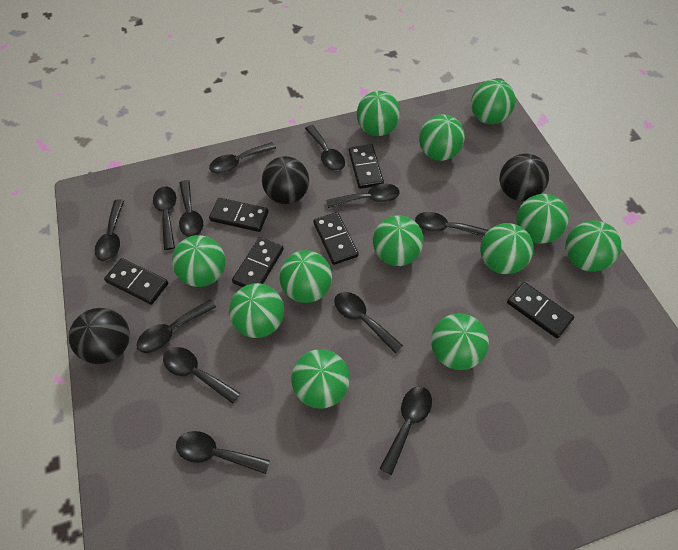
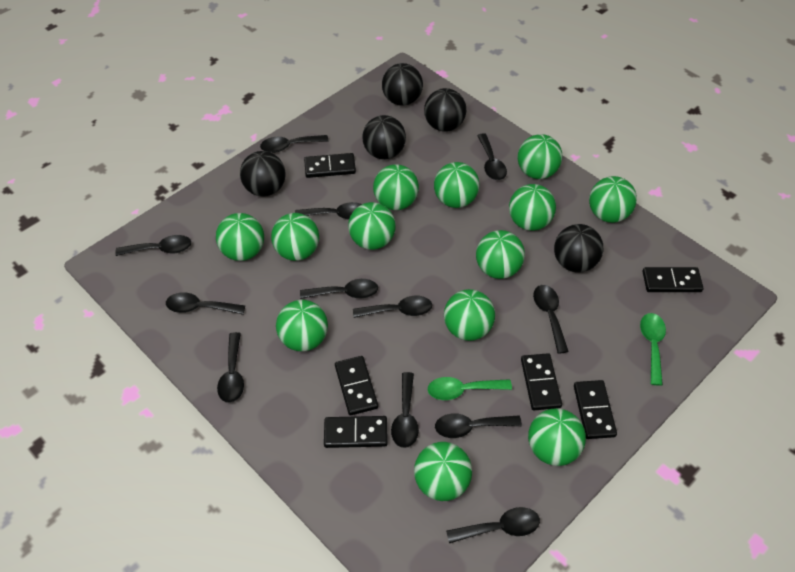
black ball: 3 -> 5
green ball: 12 -> 13
green spoon: 0 -> 2

